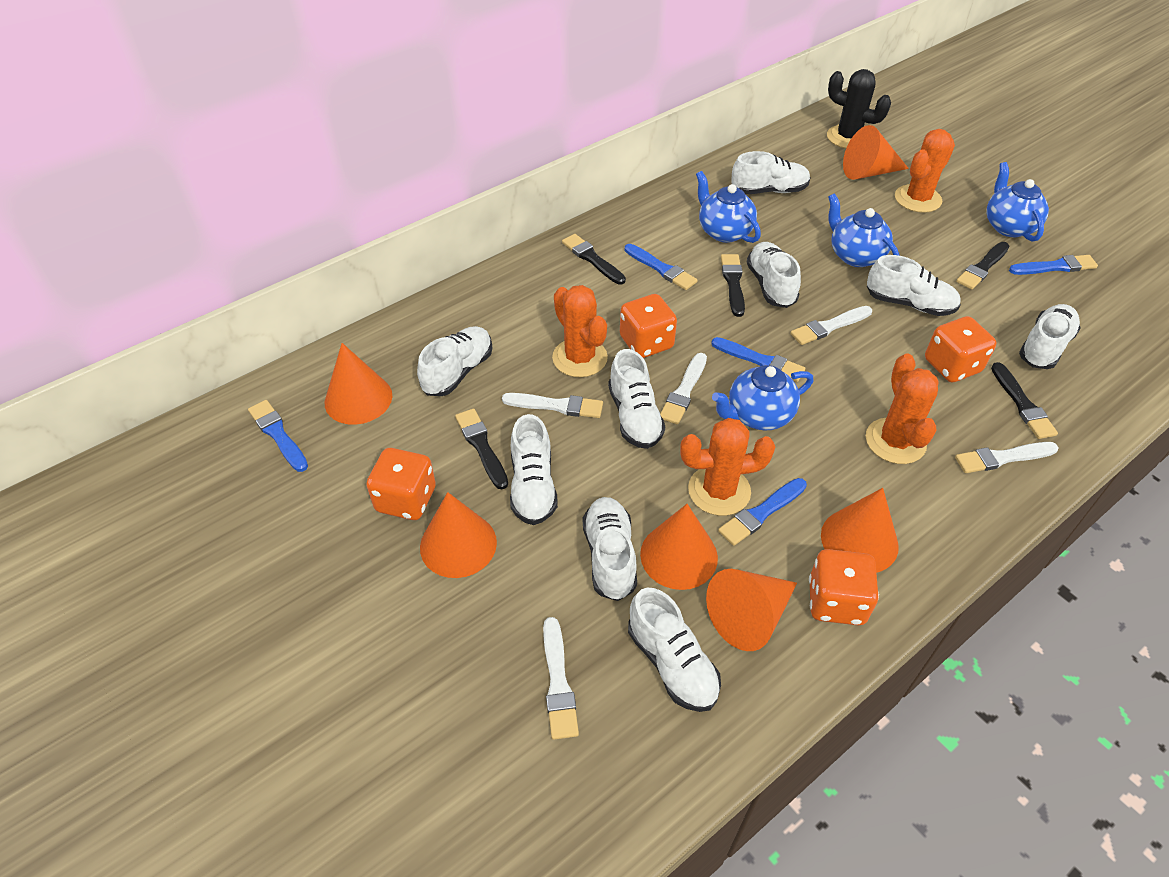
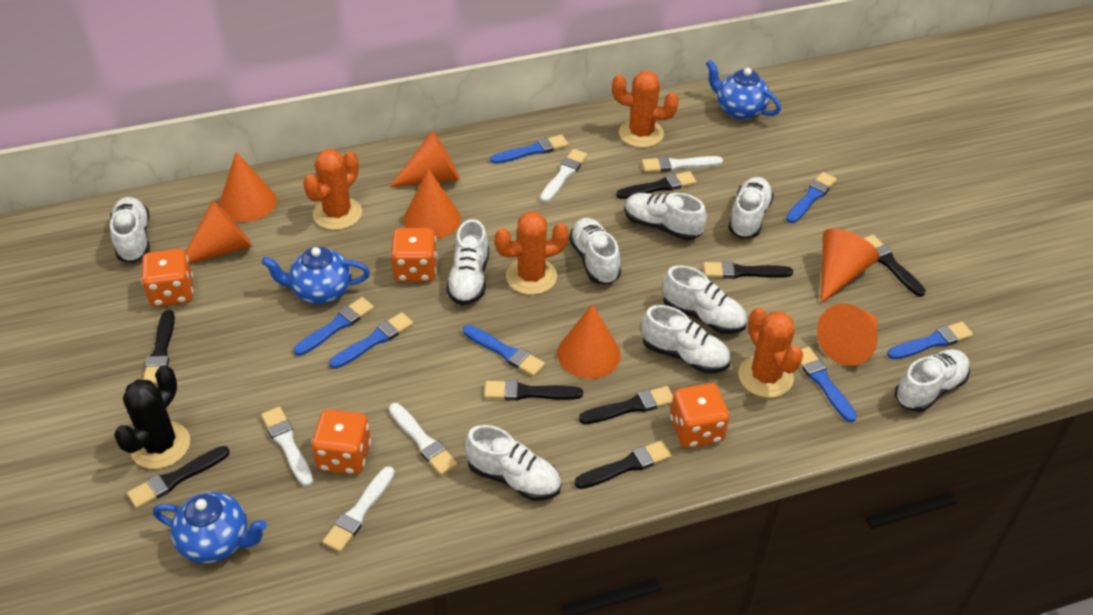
black brush: 5 -> 8
blue brush: 5 -> 7
blue teapot: 4 -> 3
orange cone: 6 -> 7

